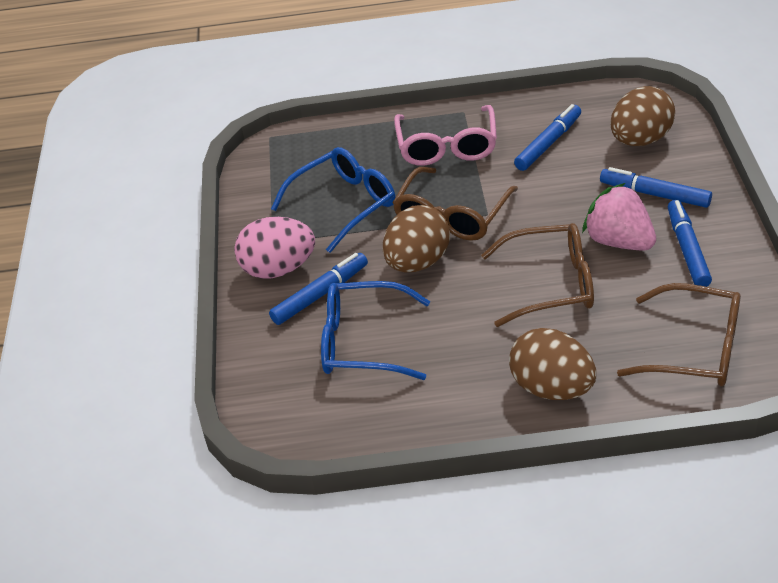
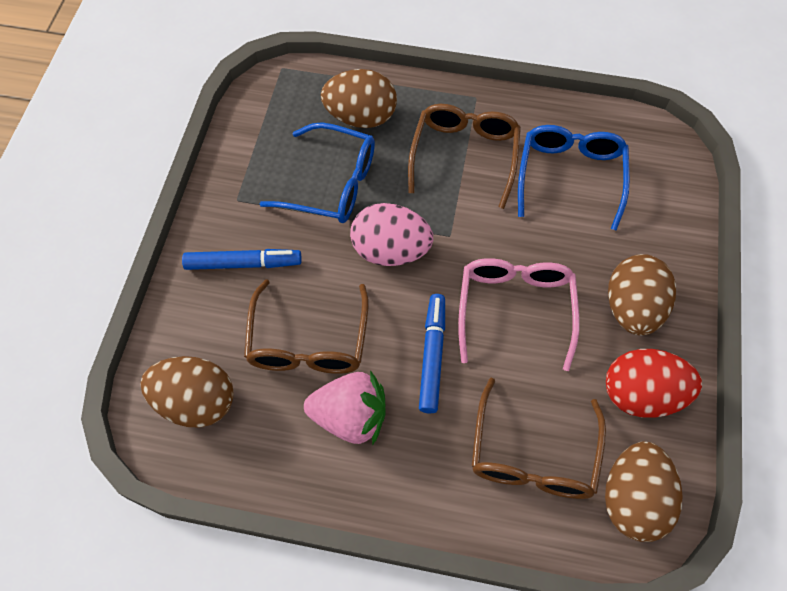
blue marker: 4 -> 2
brown egg: 3 -> 4
red egg: 0 -> 1

